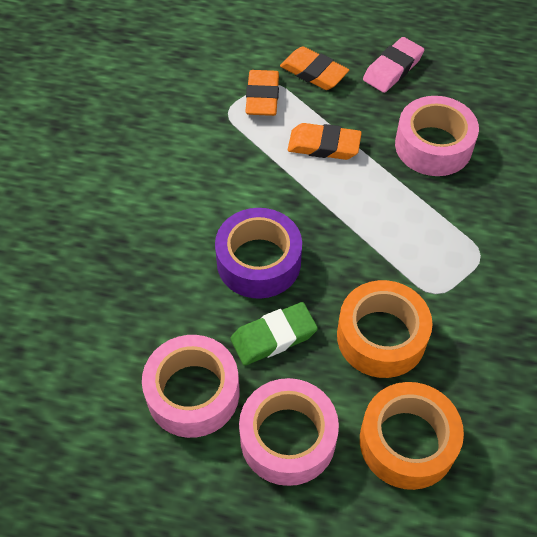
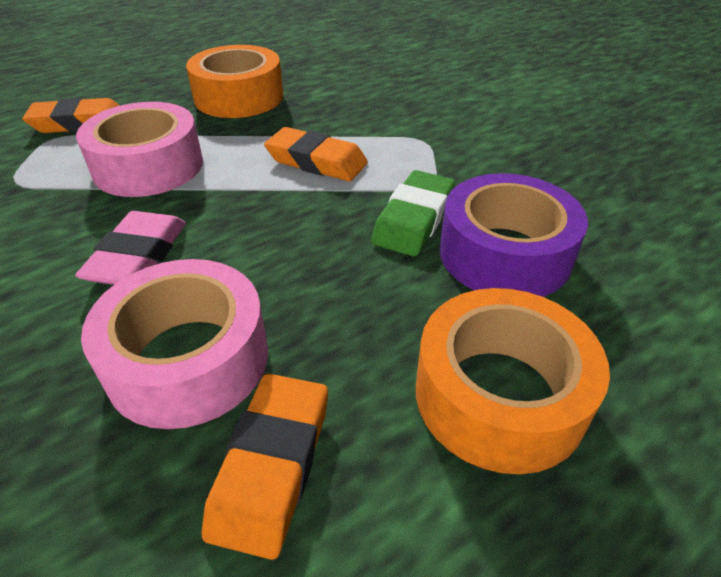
pink tape: 3 -> 2

